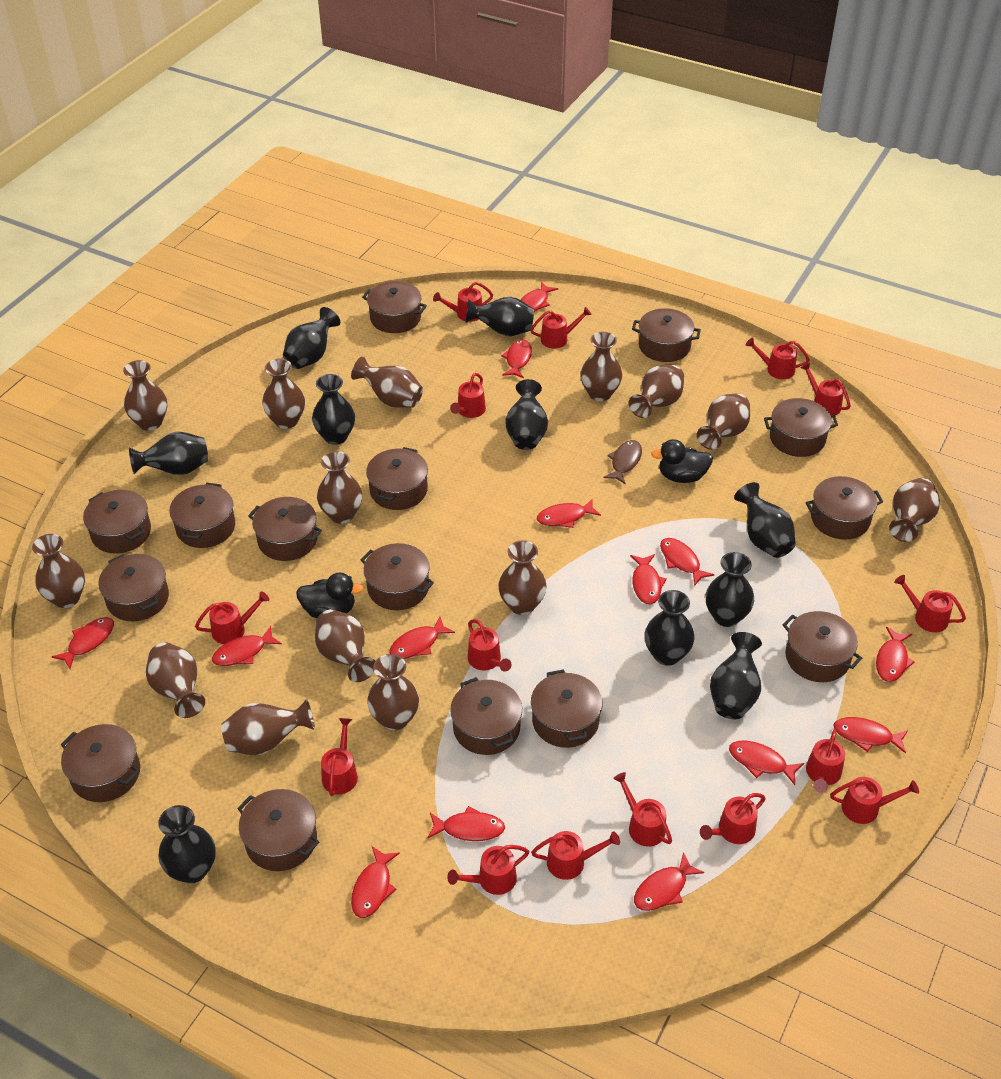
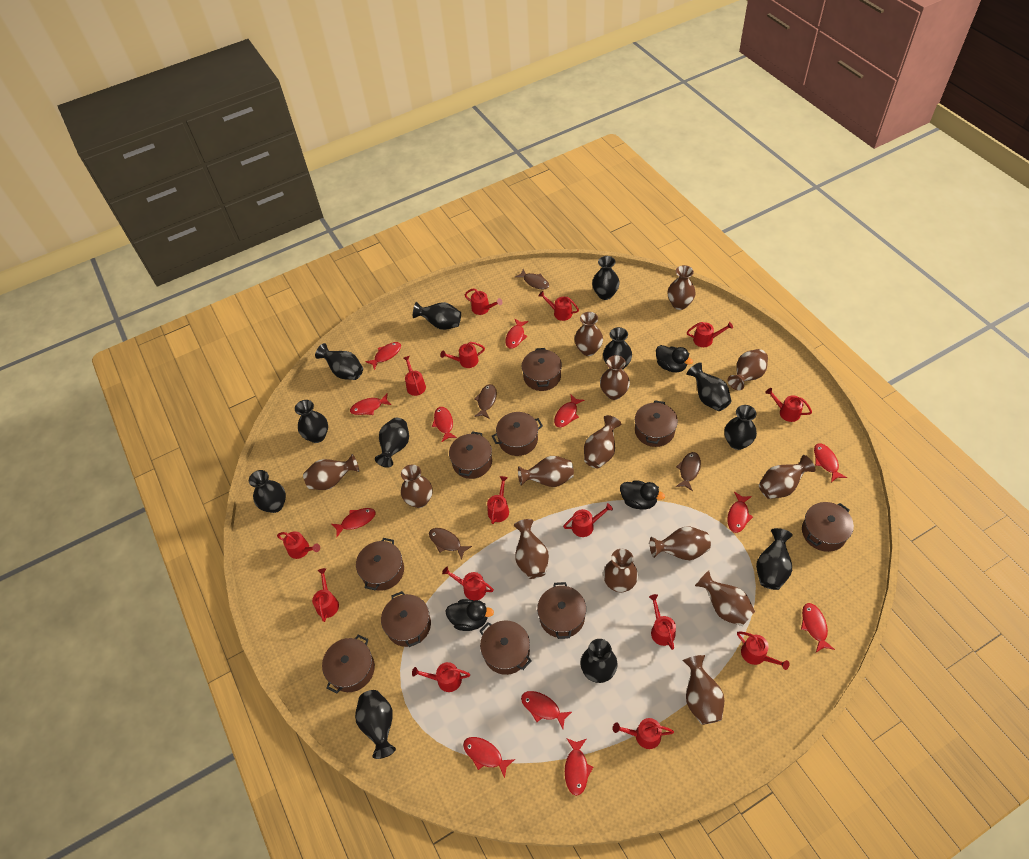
black duck: 2 -> 3
black vase: 10 -> 12
brown fish: 1 -> 4
brown pot: 15 -> 10
red fish: 14 -> 12

